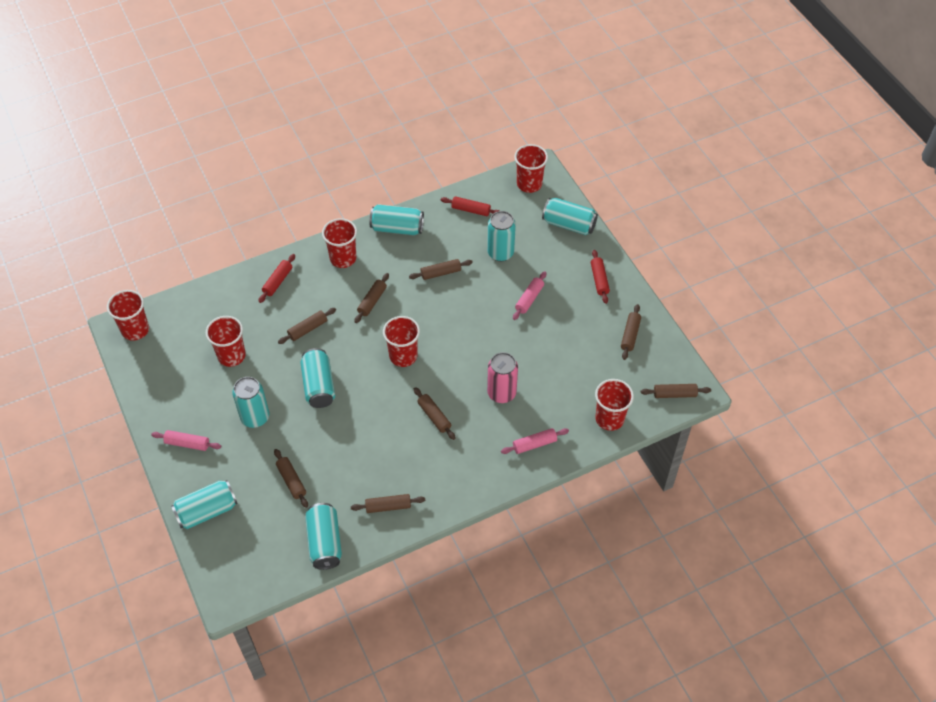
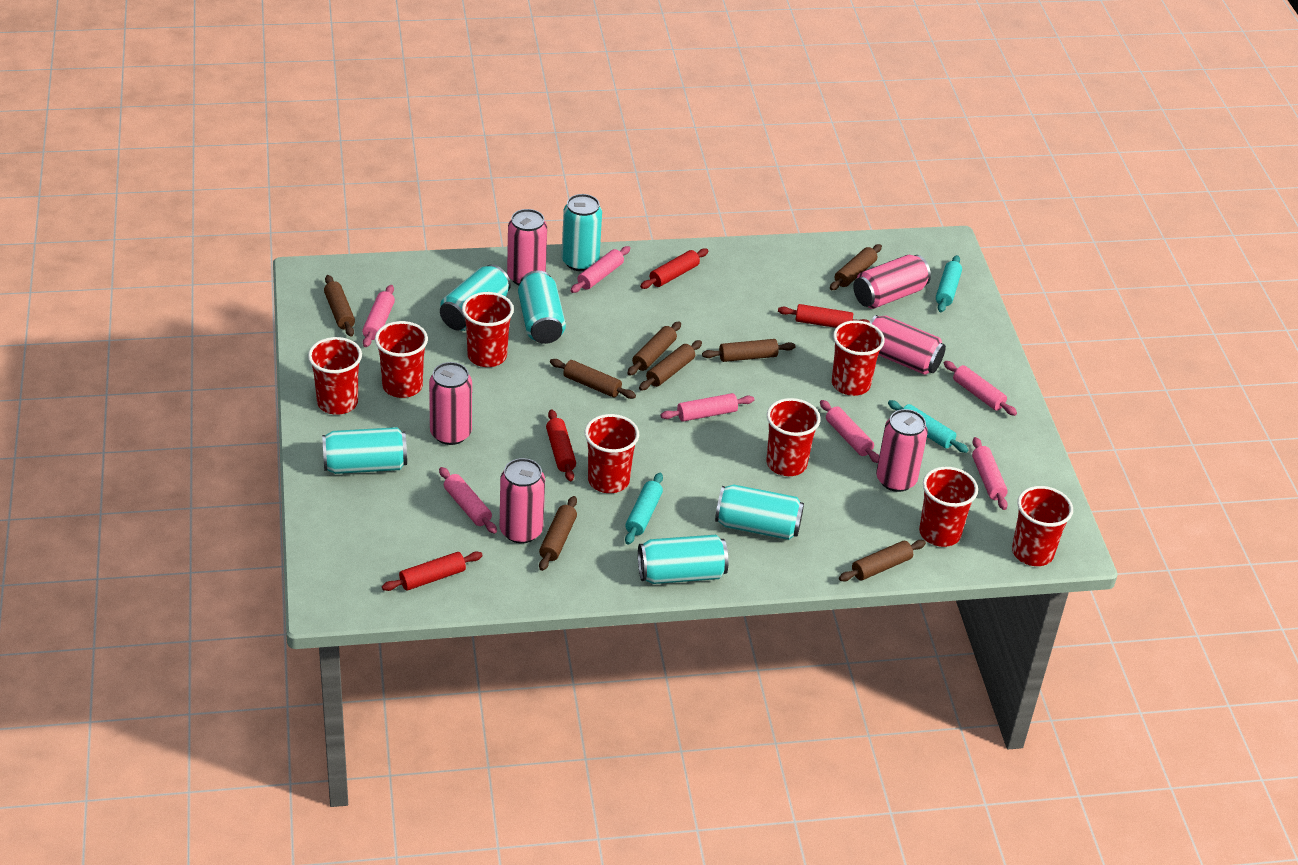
pink can: 1 -> 6
pink rolling pin: 3 -> 7
red cup: 6 -> 8
red rolling pin: 3 -> 4
turquoise can: 7 -> 6
turquoise rolling pin: 0 -> 3

